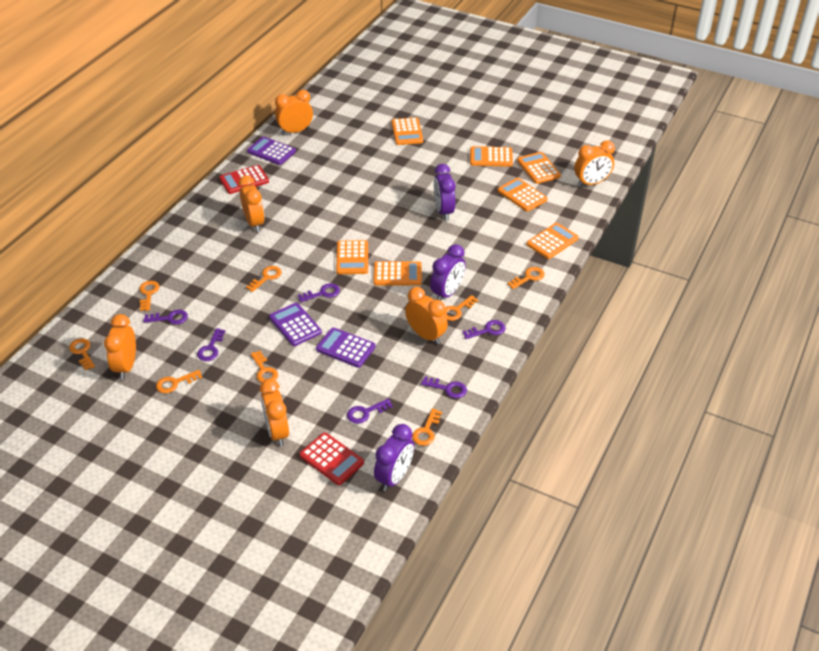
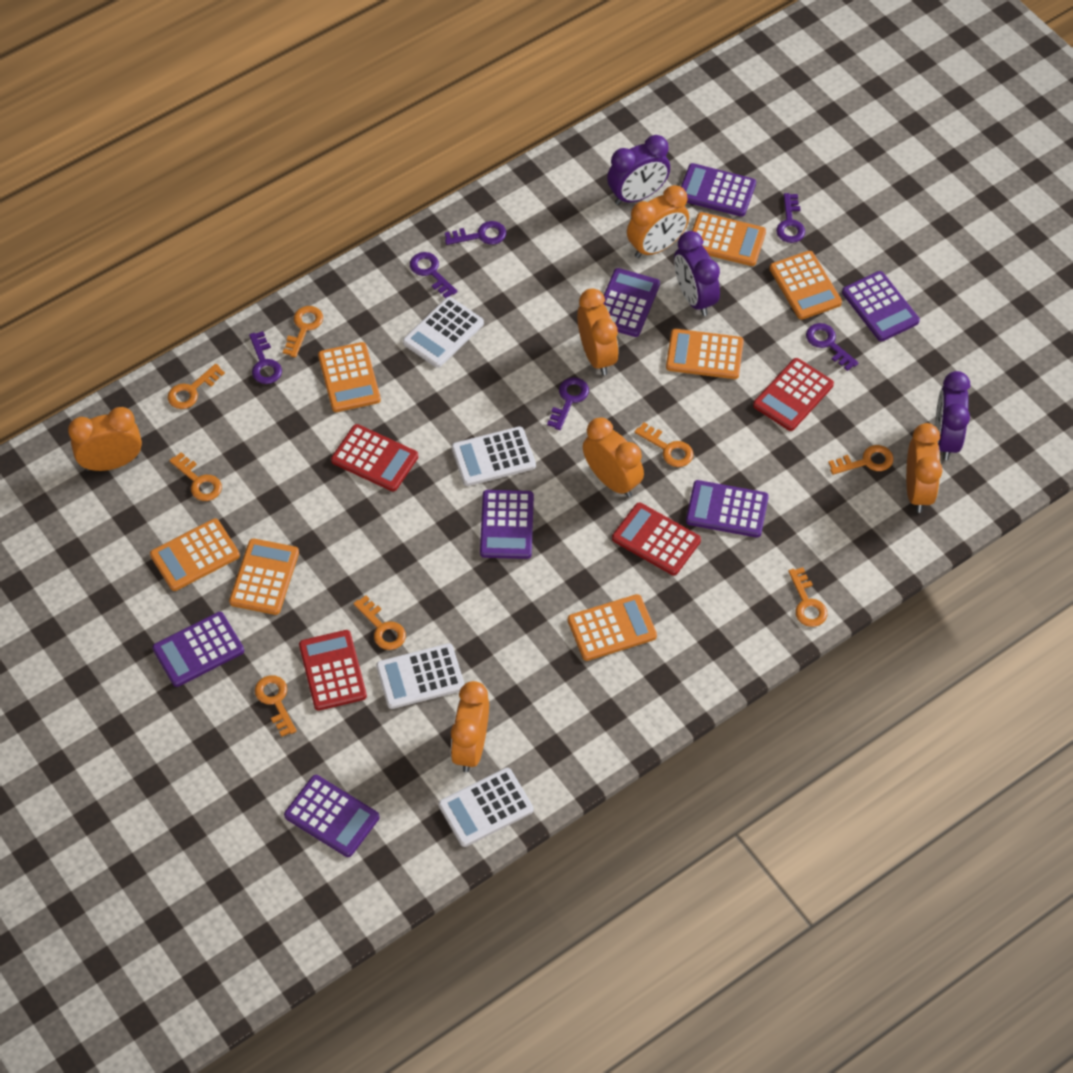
purple calculator: 3 -> 7
red calculator: 2 -> 4
white calculator: 0 -> 4

